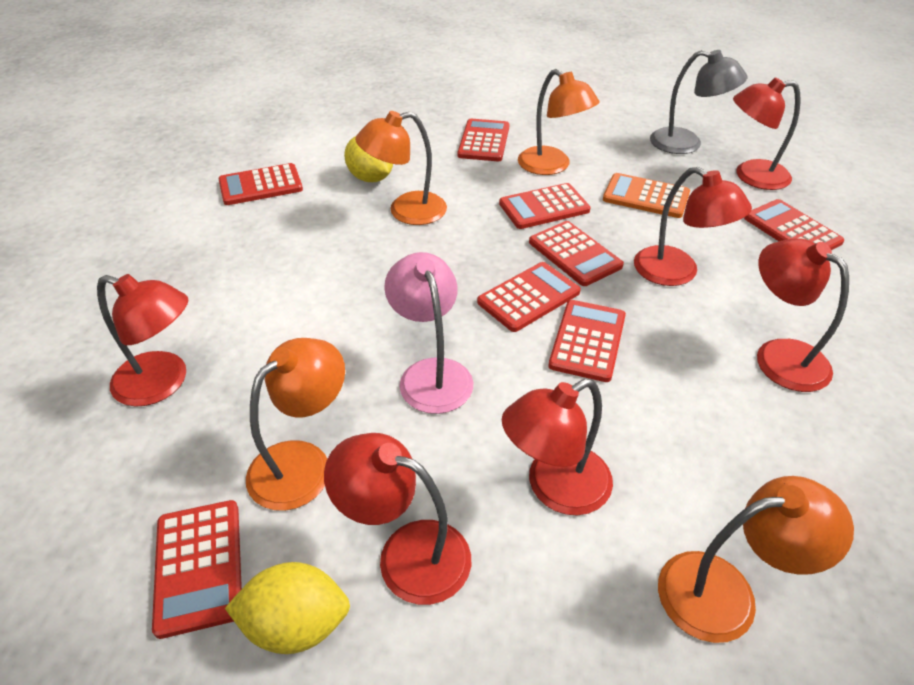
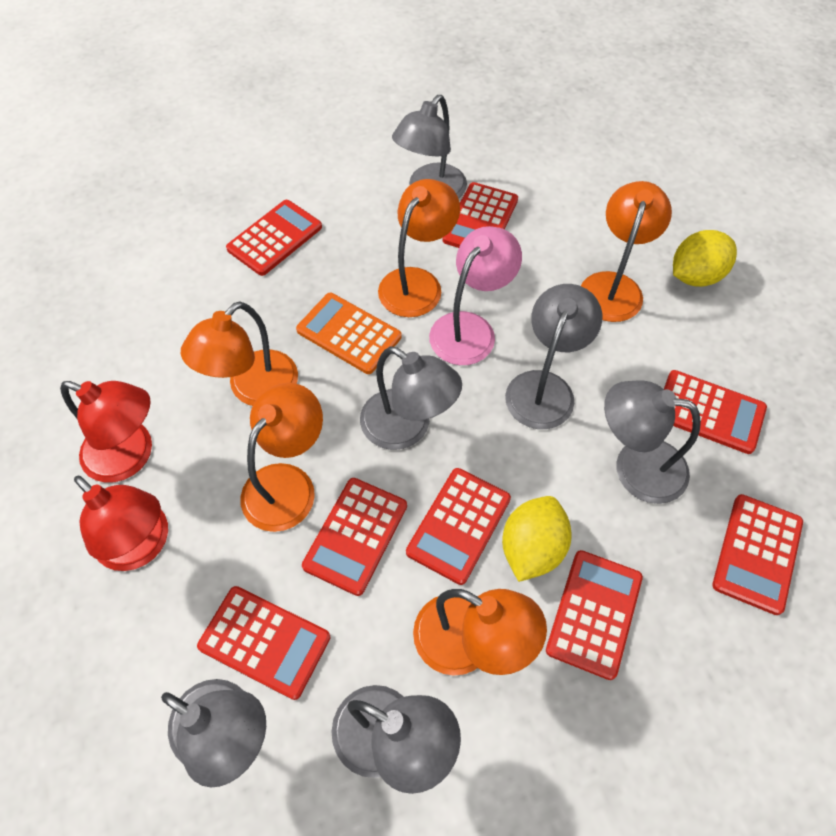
grey lamp: 1 -> 6
orange lamp: 4 -> 5
red lamp: 6 -> 2

